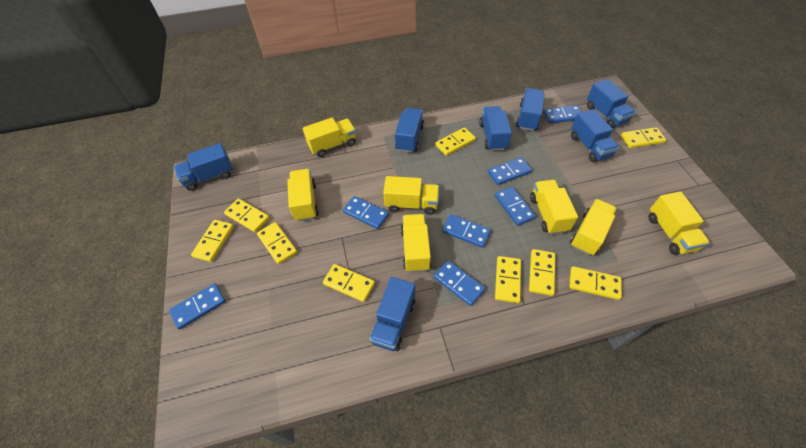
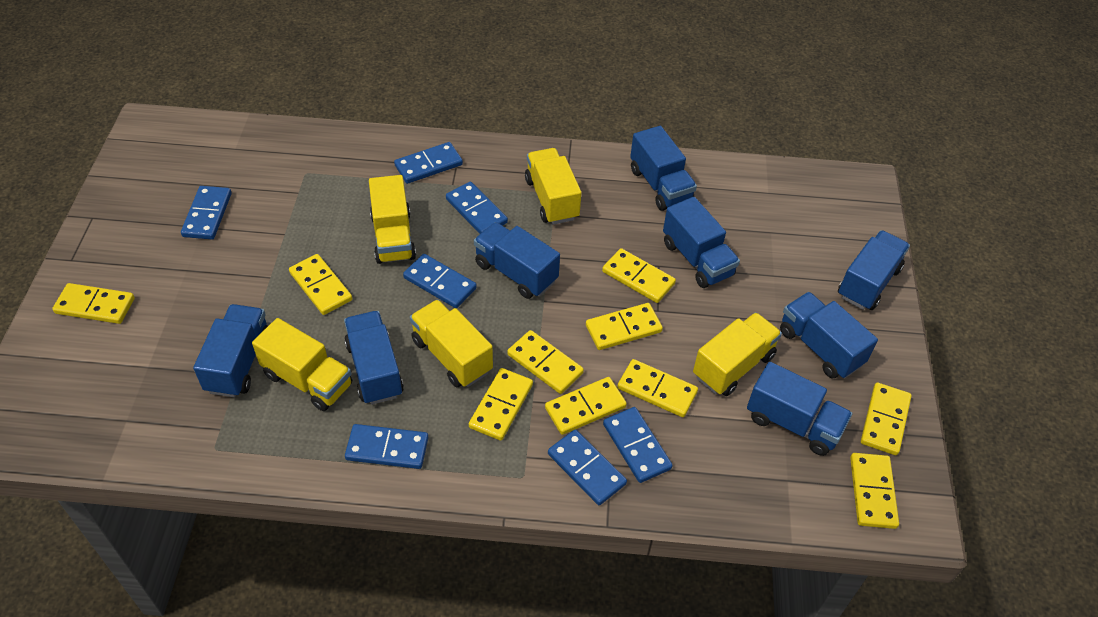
blue truck: 7 -> 8
yellow domino: 9 -> 10
yellow truck: 7 -> 5

